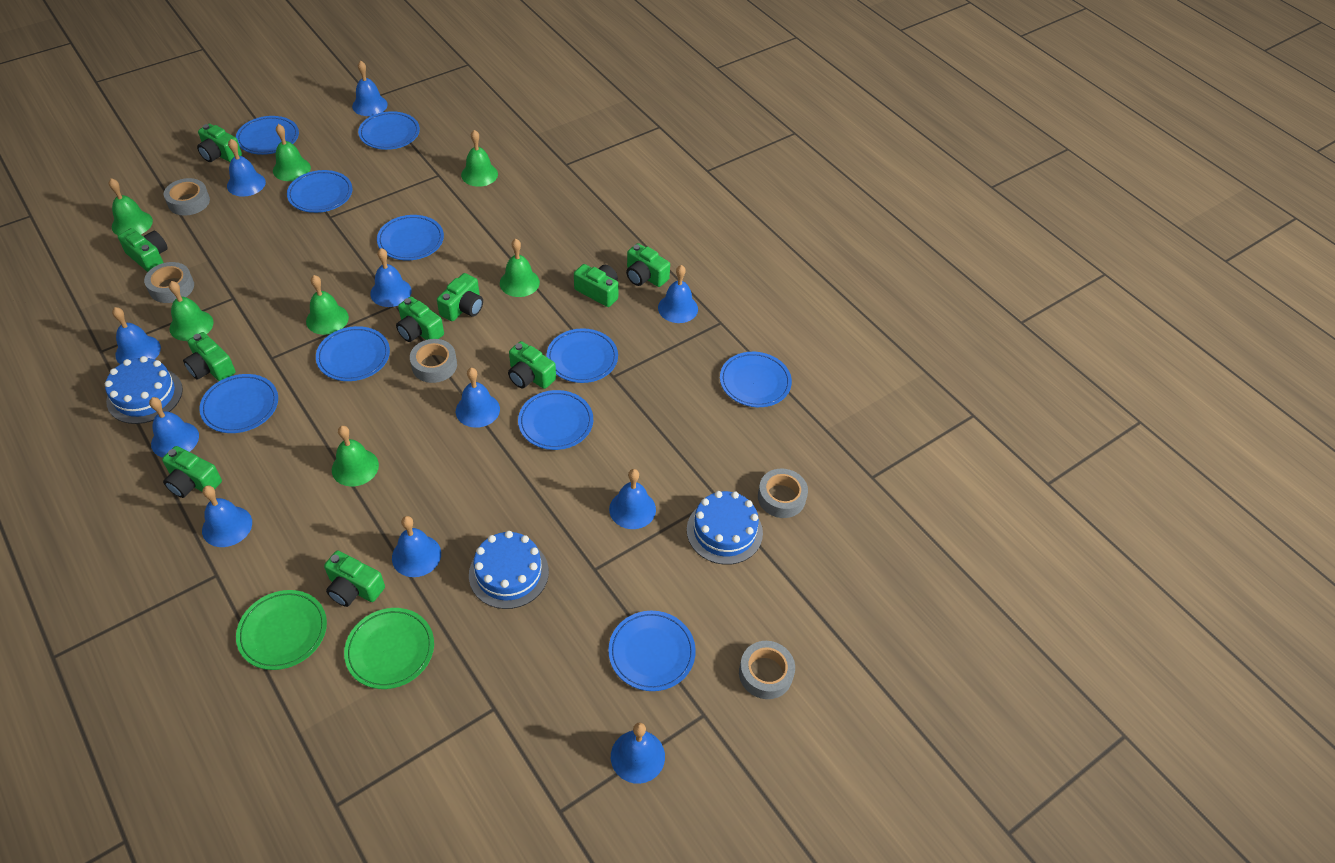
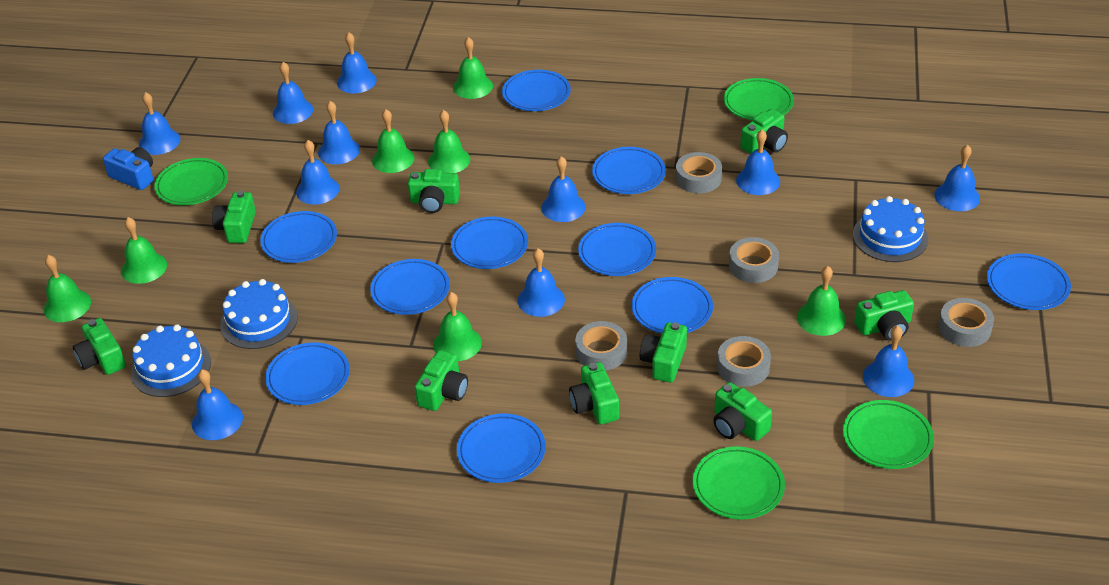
blue camera: 0 -> 1
green camera: 10 -> 9
green plate: 2 -> 4

